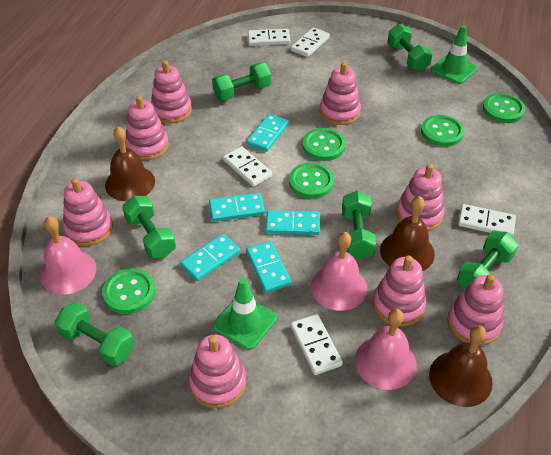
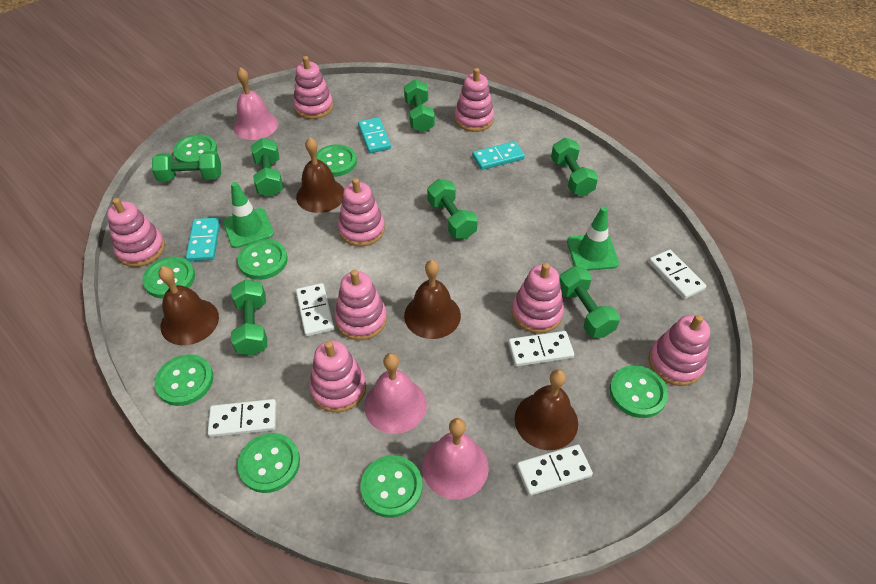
brown bell: 3 -> 4
green button: 5 -> 8
green dumbbell: 6 -> 7
turquoise domino: 5 -> 3

